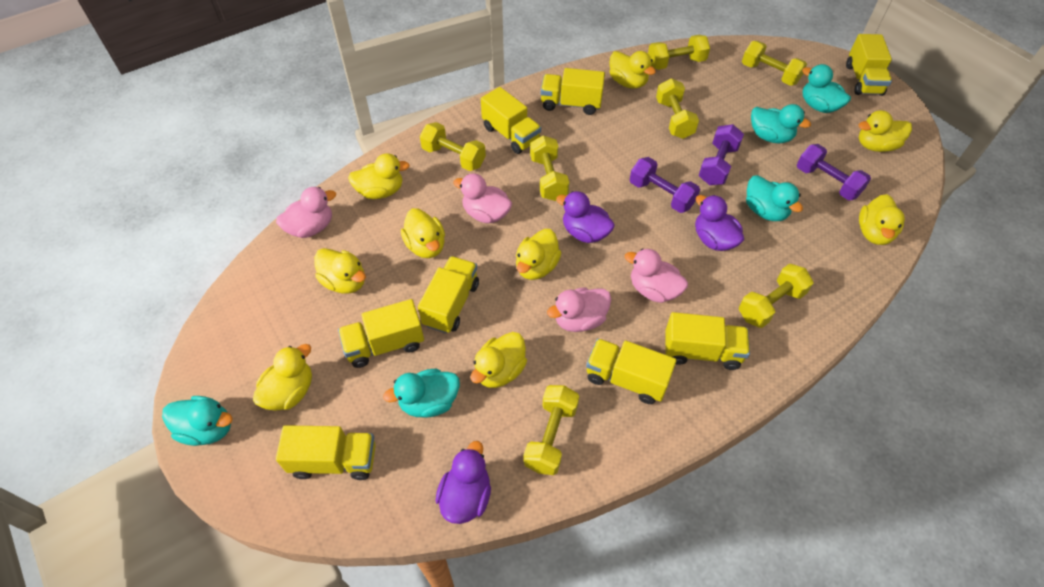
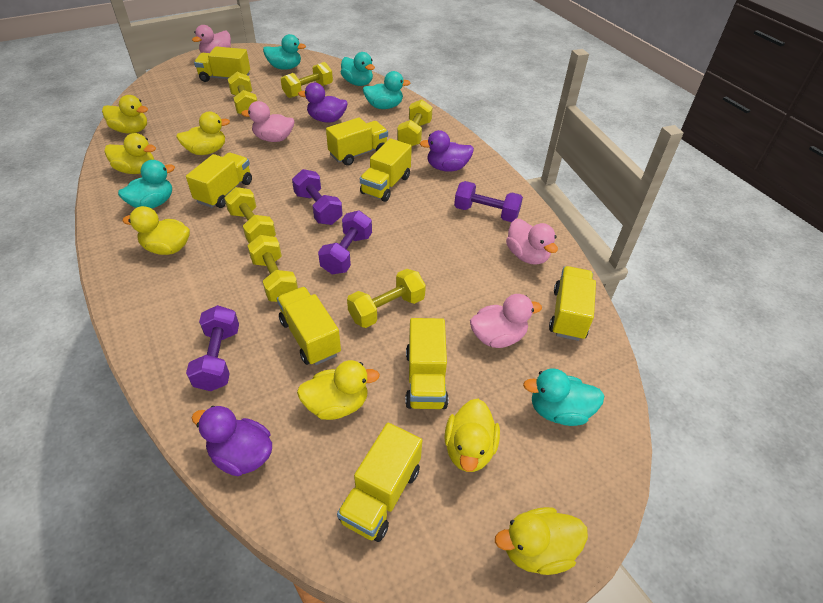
purple dumbbell: 3 -> 4
yellow duck: 9 -> 7
yellow dumbbell: 7 -> 6

